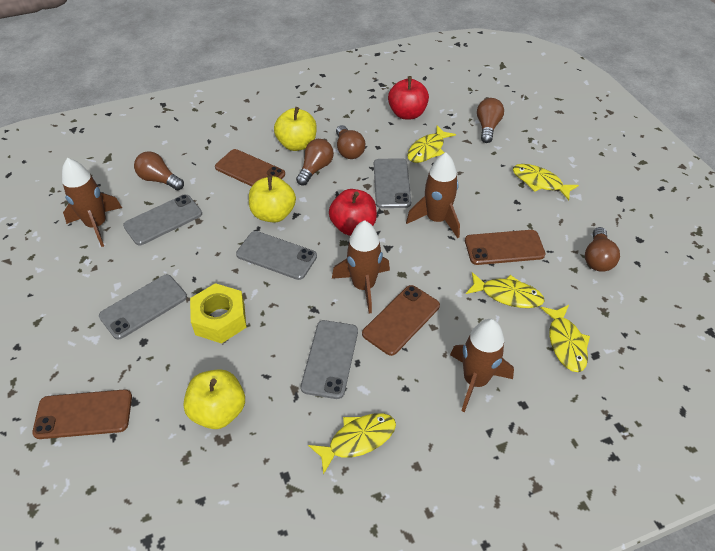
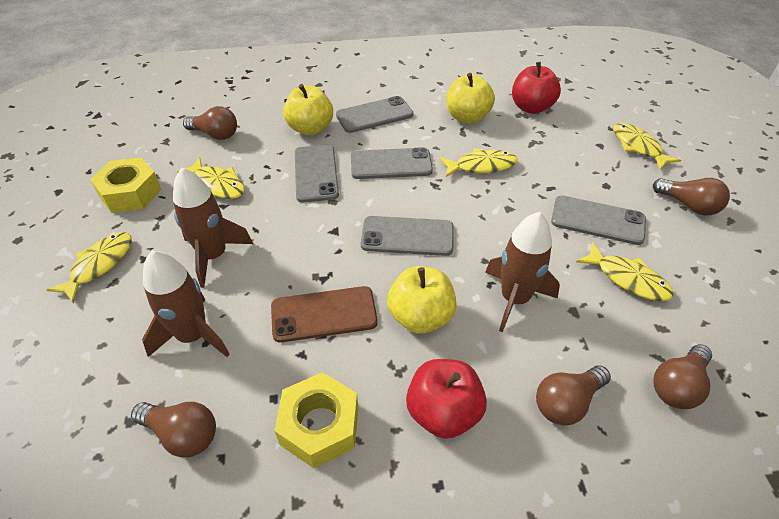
brown phone: 4 -> 1
brown rocket: 4 -> 3
yellow nut: 1 -> 2

